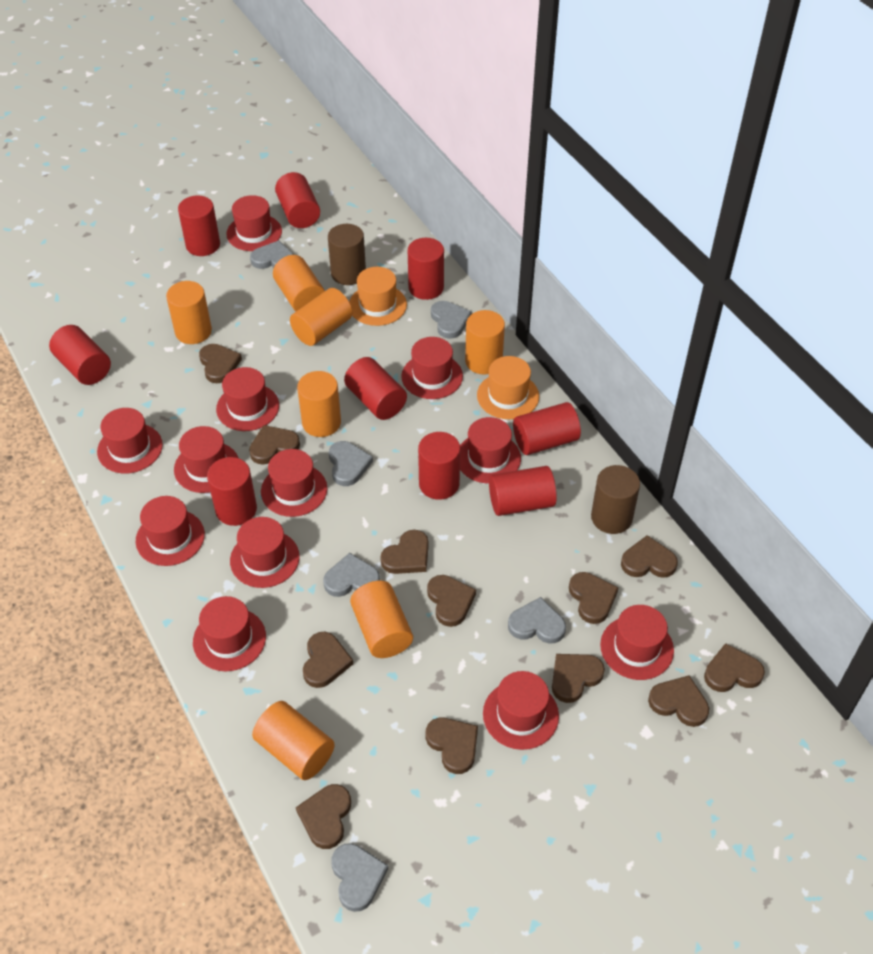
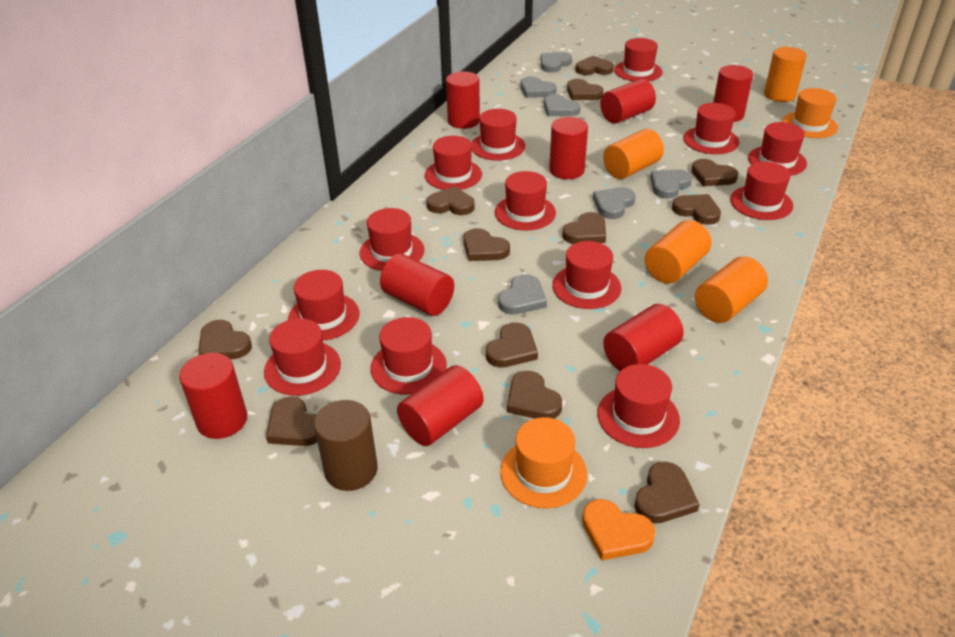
brown cylinder: 2 -> 1
orange cylinder: 7 -> 4
orange heart: 0 -> 1
red cylinder: 9 -> 8
red hat: 12 -> 13

